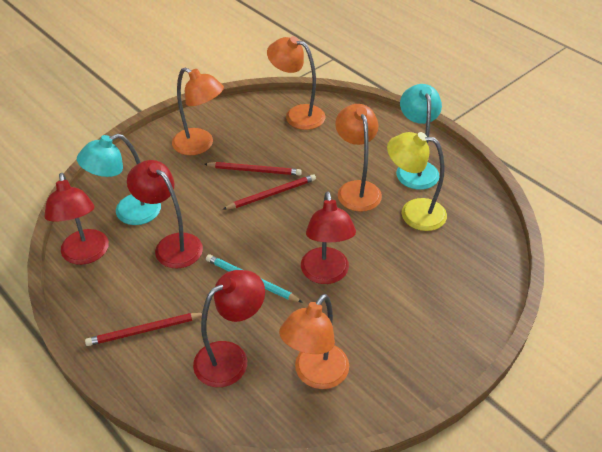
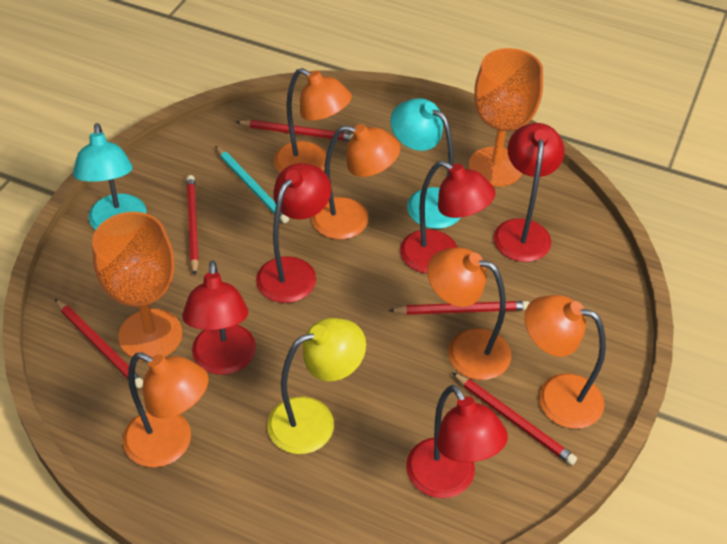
orange goblet: 0 -> 2
orange lamp: 4 -> 5
red lamp: 4 -> 5
red pencil: 3 -> 5

